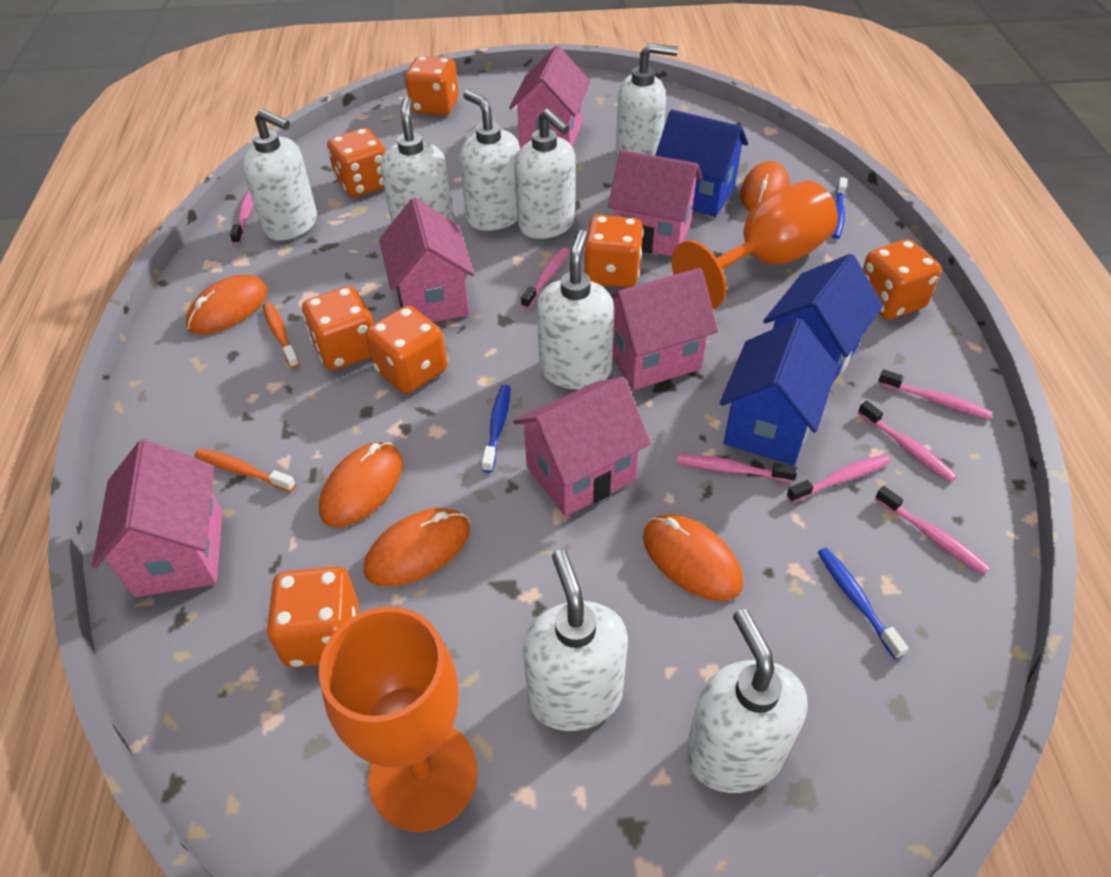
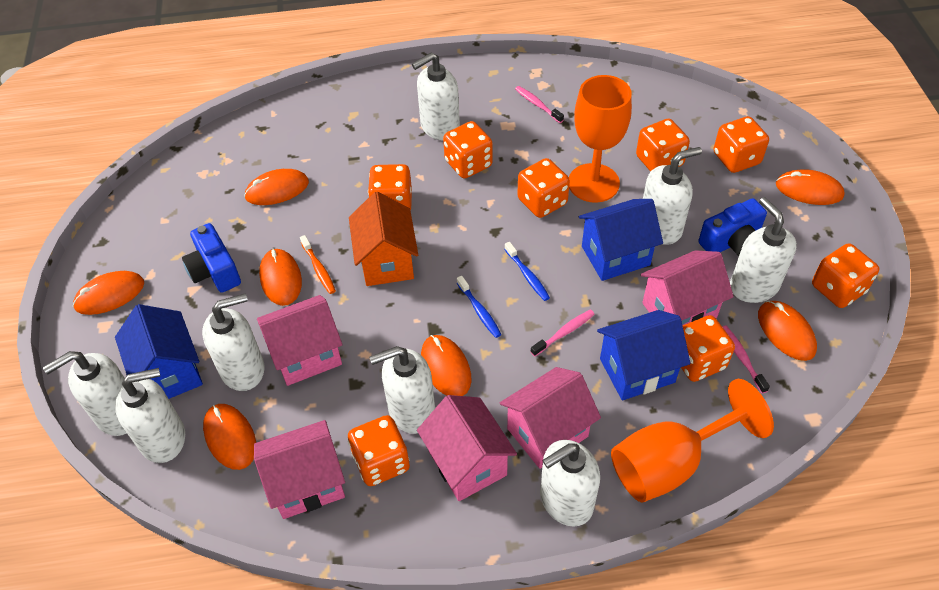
blue camera: 0 -> 2
blue toothbrush: 3 -> 2
orange dice: 7 -> 8
orange house: 0 -> 1
orange mouse: 5 -> 7
orange toothbrush: 2 -> 1
pink house: 6 -> 5
pink toothbrush: 7 -> 3

